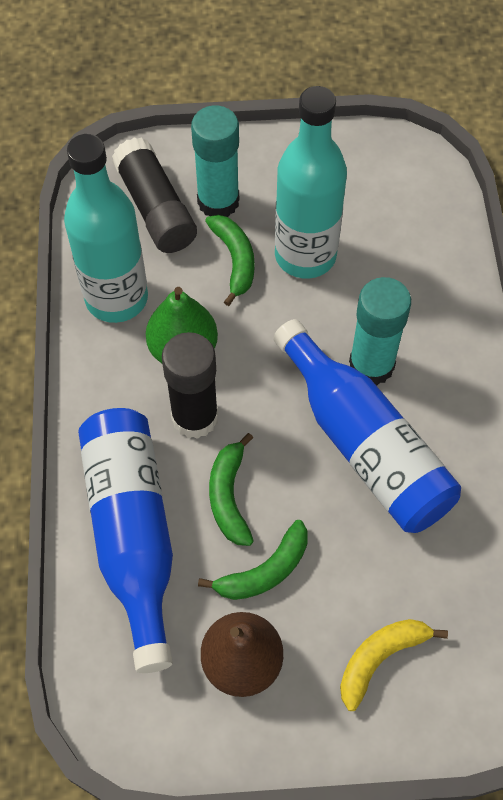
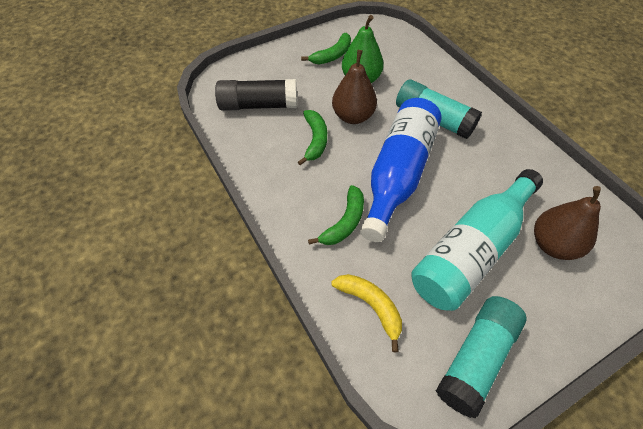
black glue stick: 2 -> 1
blue bottle: 2 -> 1
brown pear: 1 -> 2
turquoise bottle: 2 -> 1

